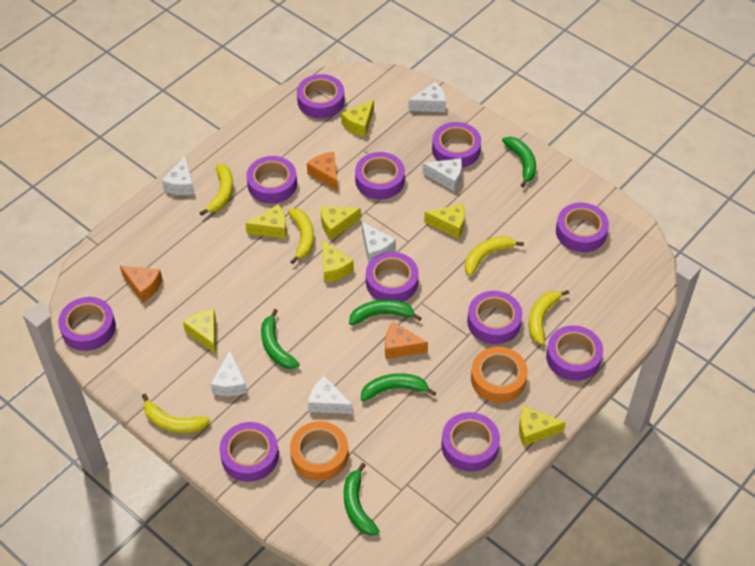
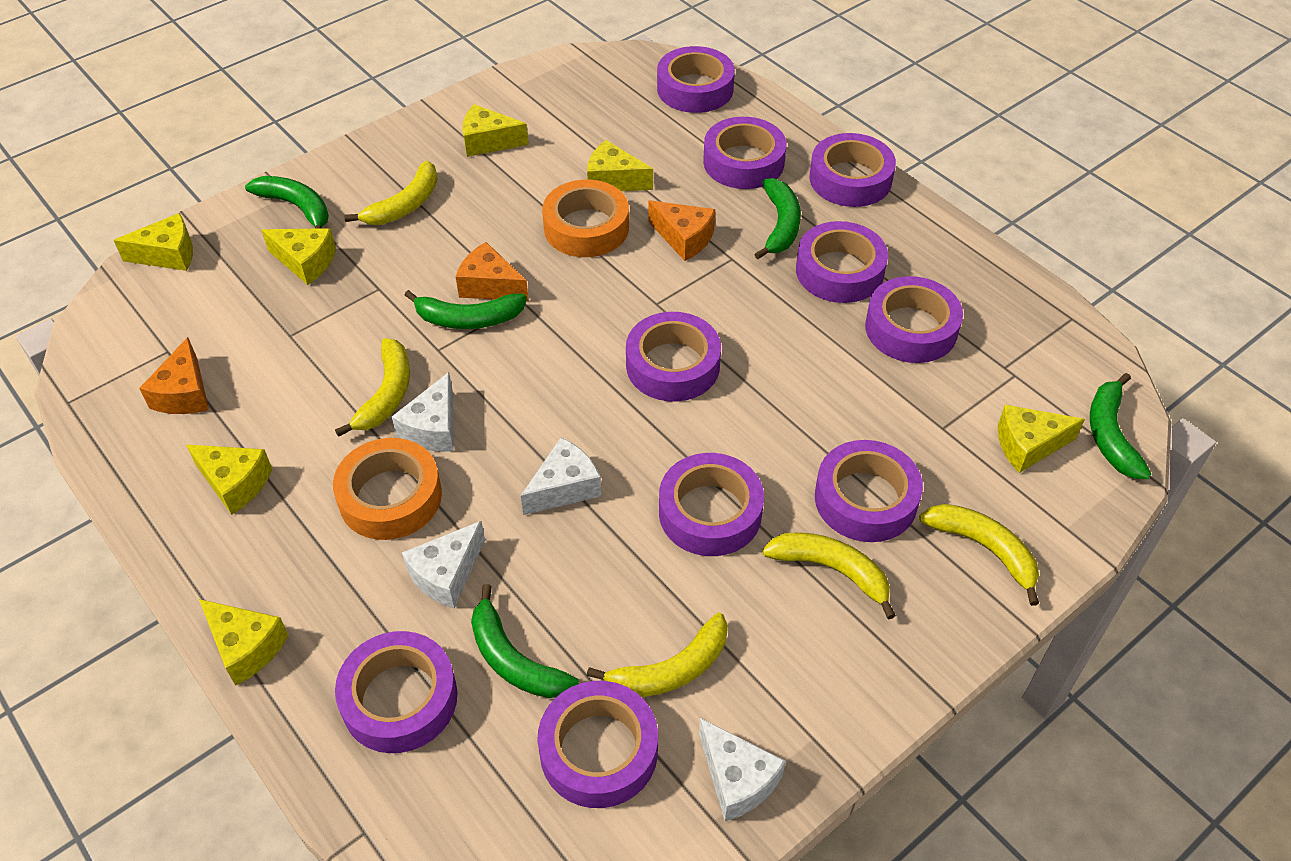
purple tape: 11 -> 10
white cheese: 6 -> 4

